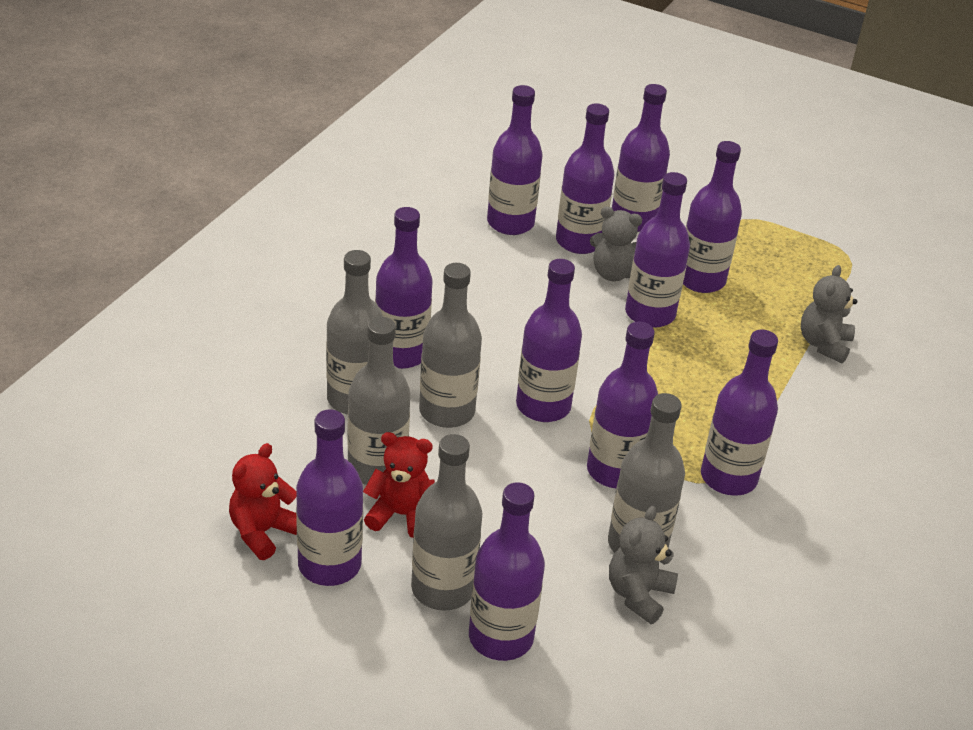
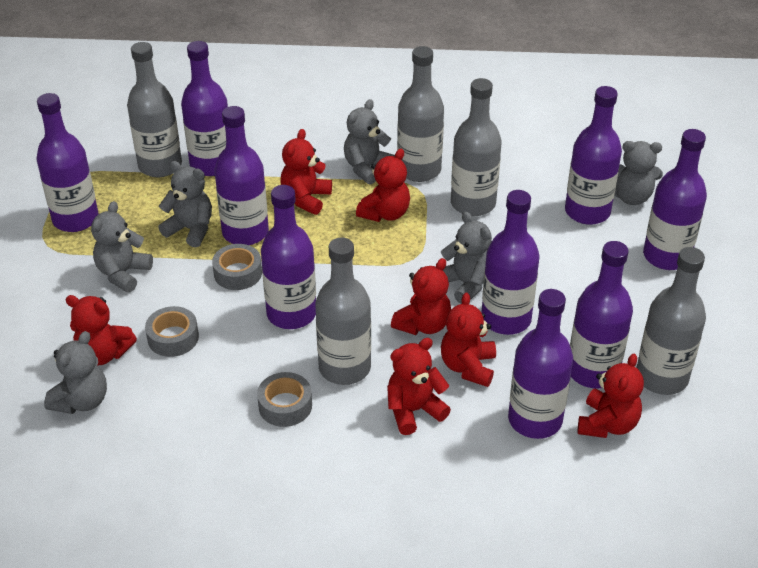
grey tape: 0 -> 3
grey teddy bear: 3 -> 6
purple bottle: 11 -> 9
red teddy bear: 2 -> 7

